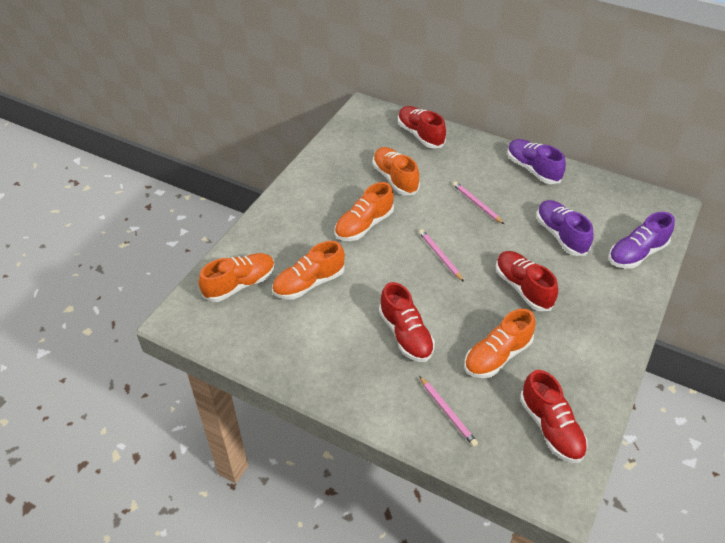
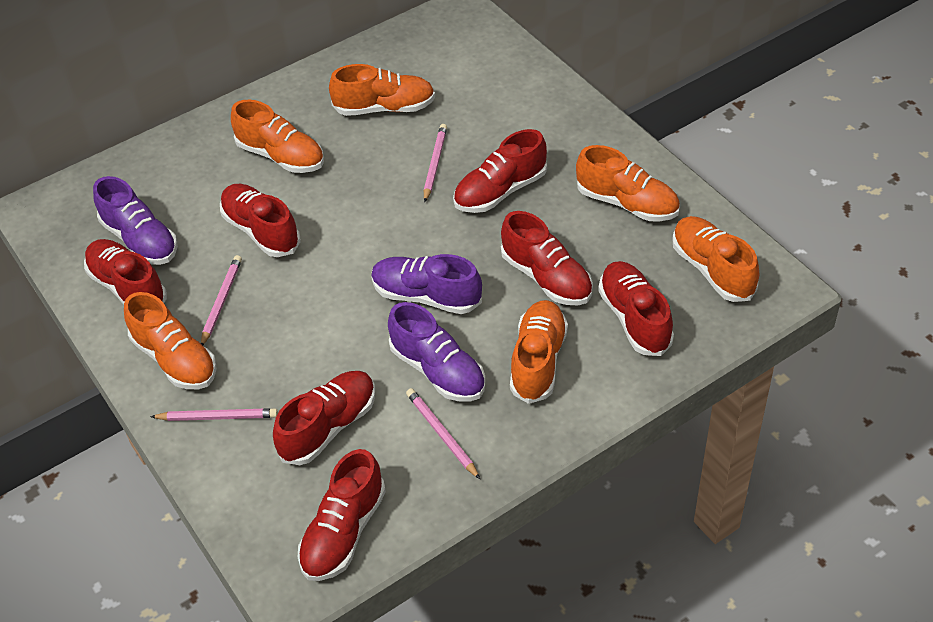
orange shoe: 5 -> 6
pink pencil: 3 -> 4
red shoe: 4 -> 7

